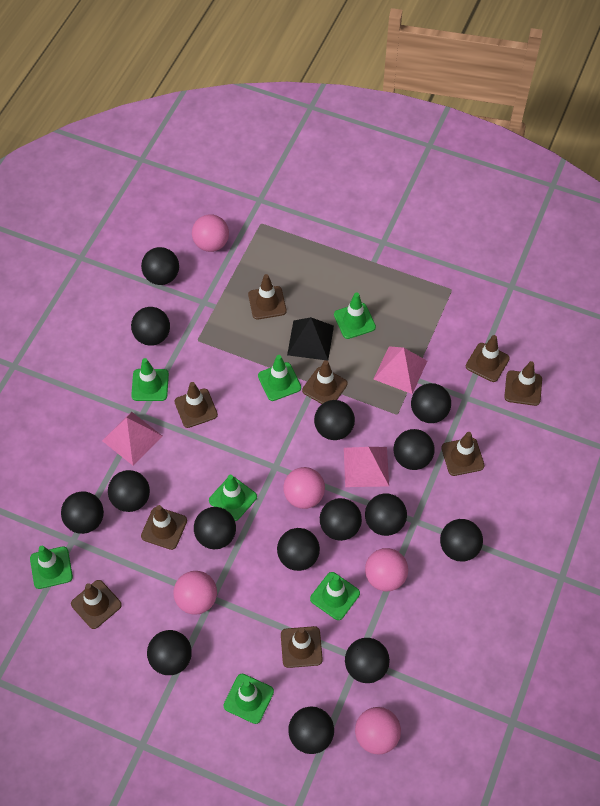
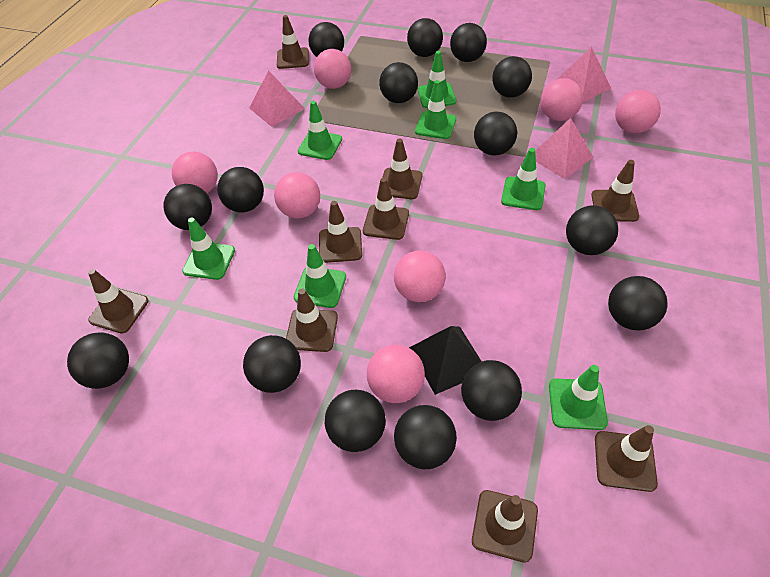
pink ball: 5 -> 7

